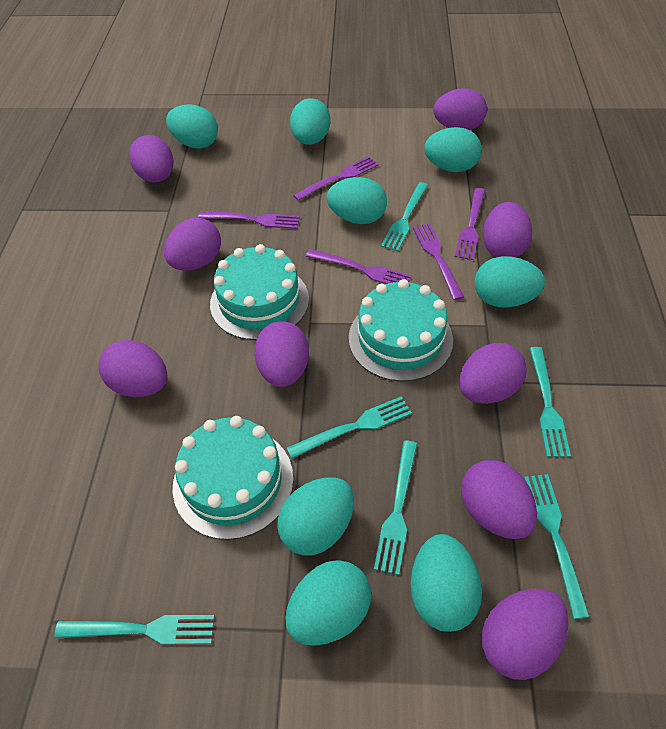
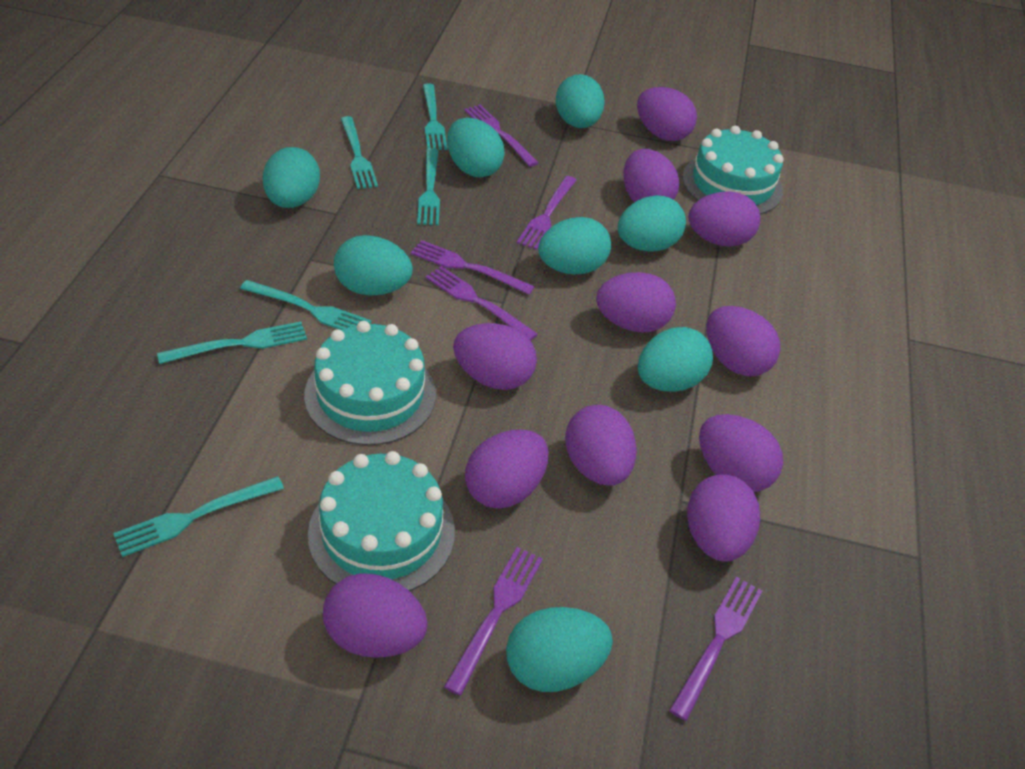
purple egg: 9 -> 11
purple fork: 5 -> 6

